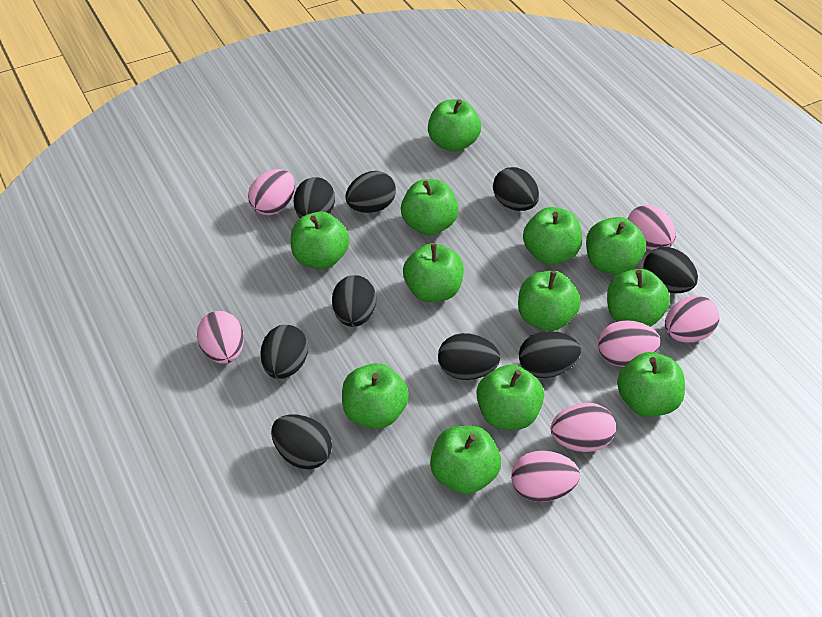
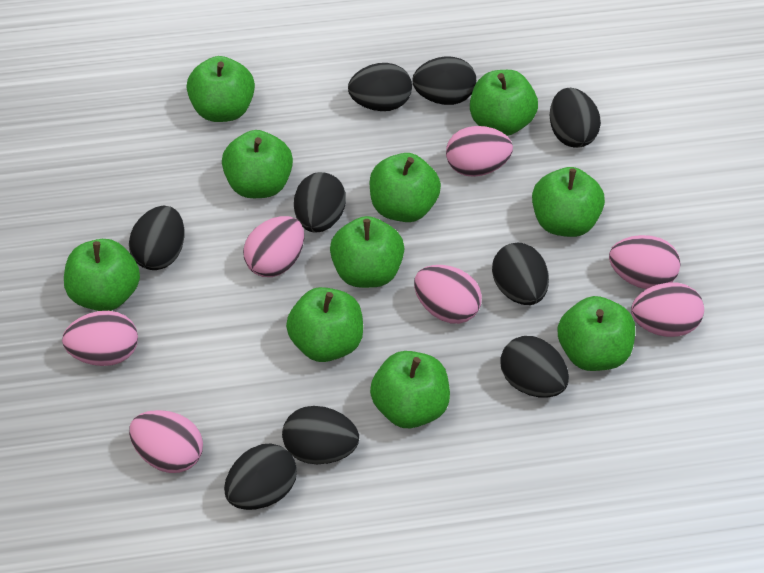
green apple: 12 -> 10

